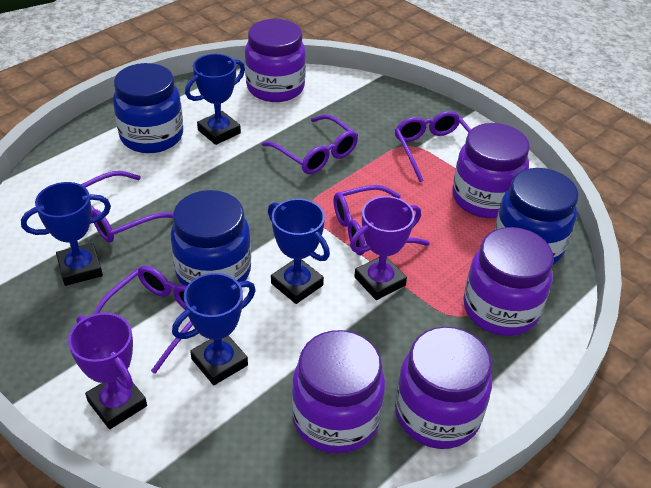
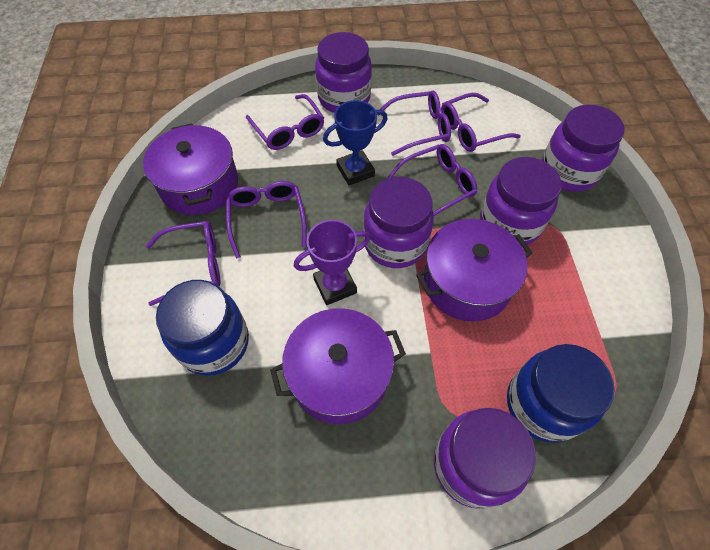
blue jar: 3 -> 2
blue trophy: 4 -> 1
purple glasses: 5 -> 6
purple pot: 0 -> 3
purple trophy: 2 -> 1

